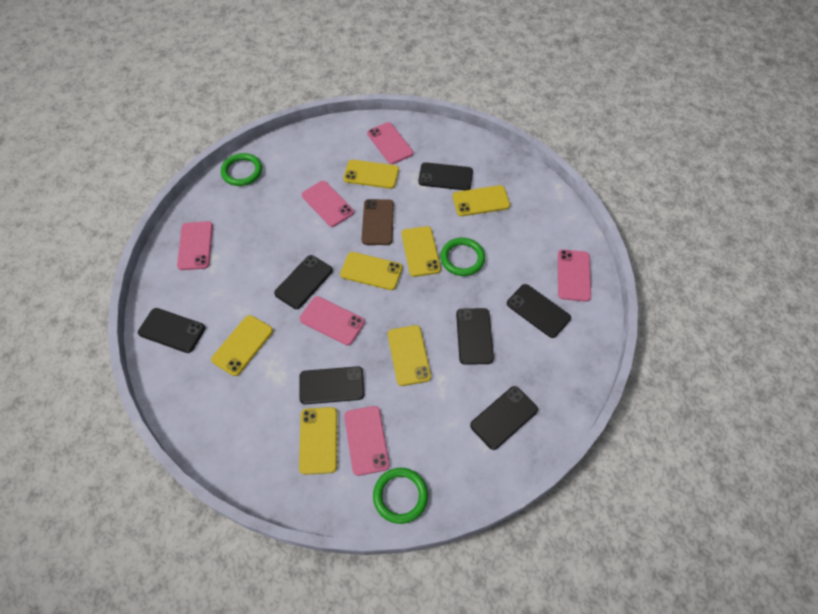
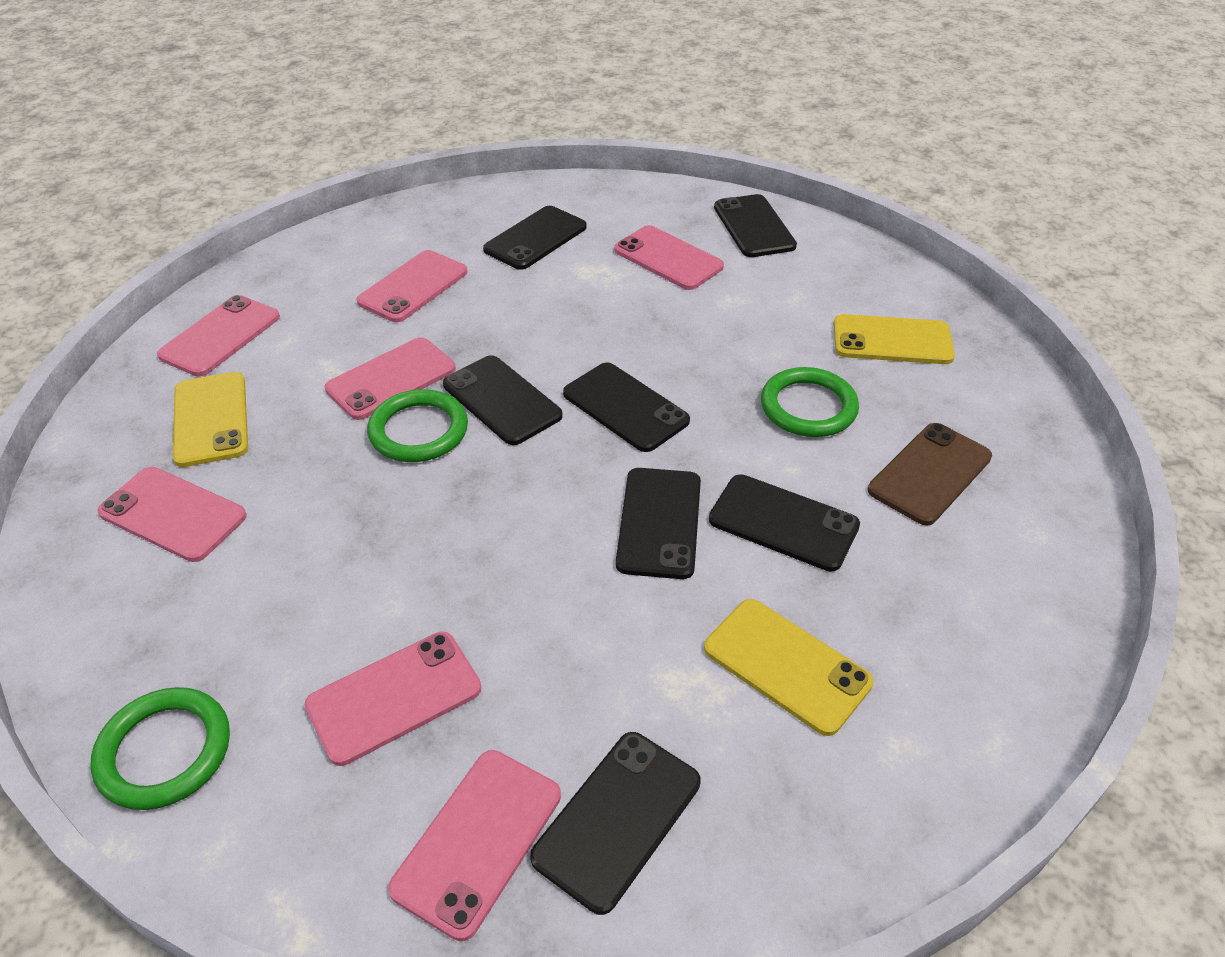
pink phone: 6 -> 7
yellow phone: 7 -> 3

